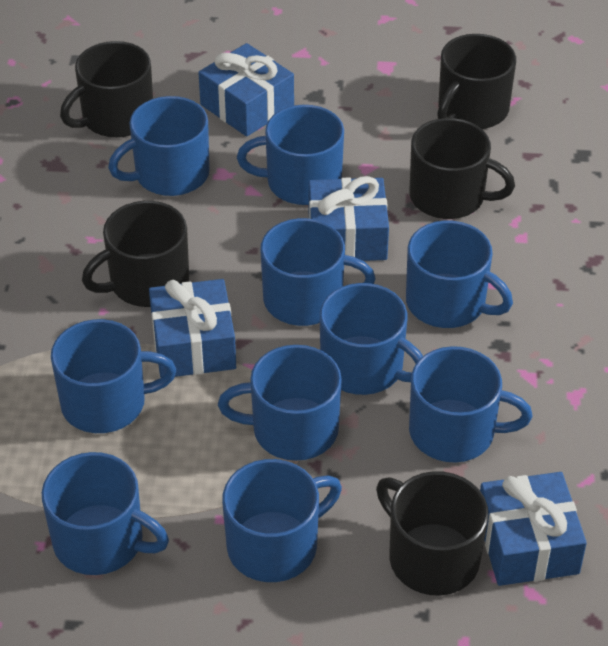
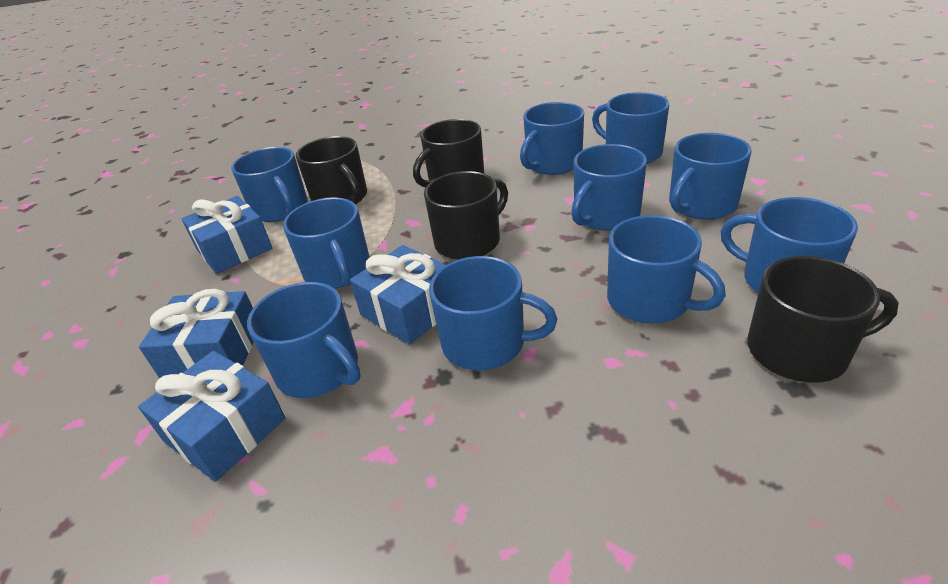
black mug: 5 -> 4

